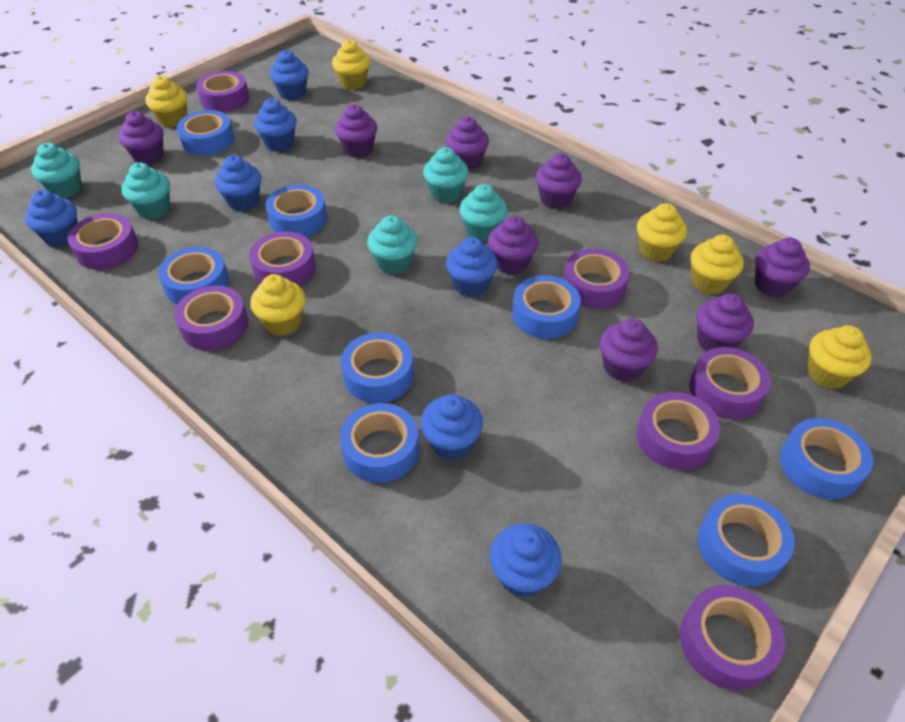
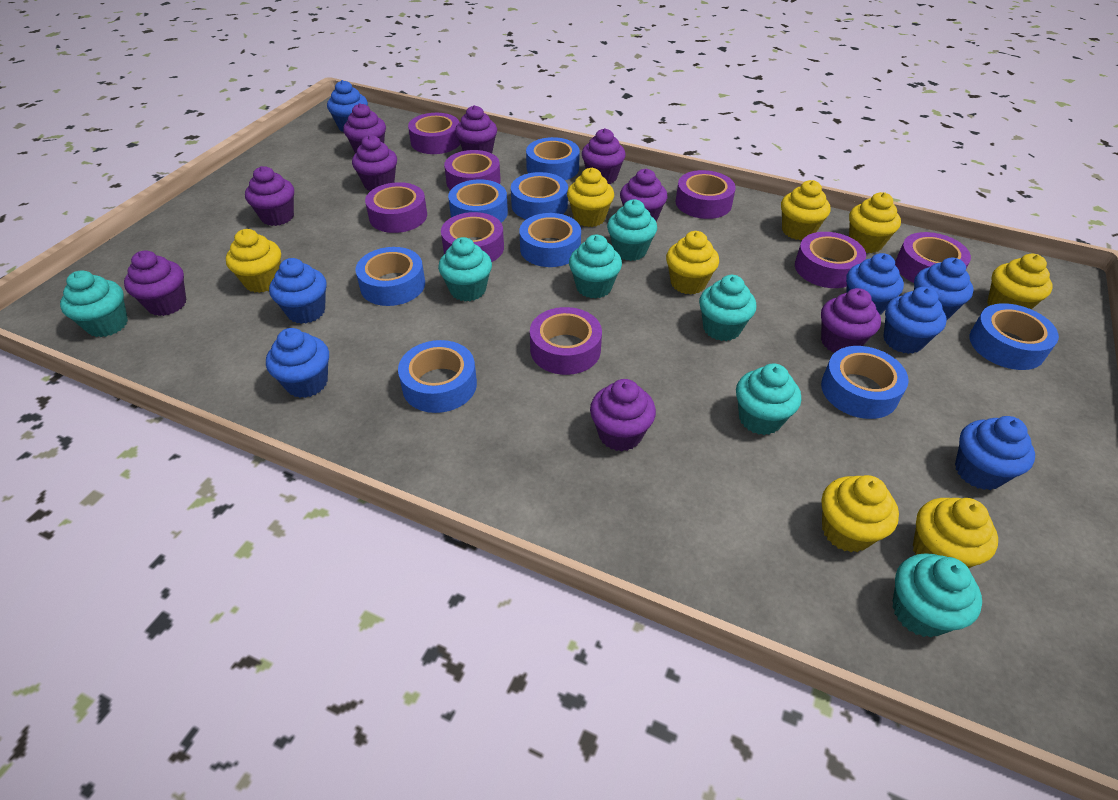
purple cupcake: 8 -> 9
turquoise cupcake: 5 -> 7
yellow cupcake: 6 -> 8

